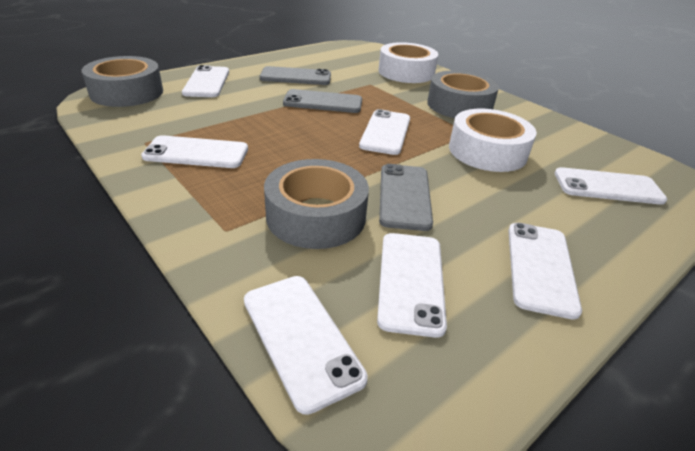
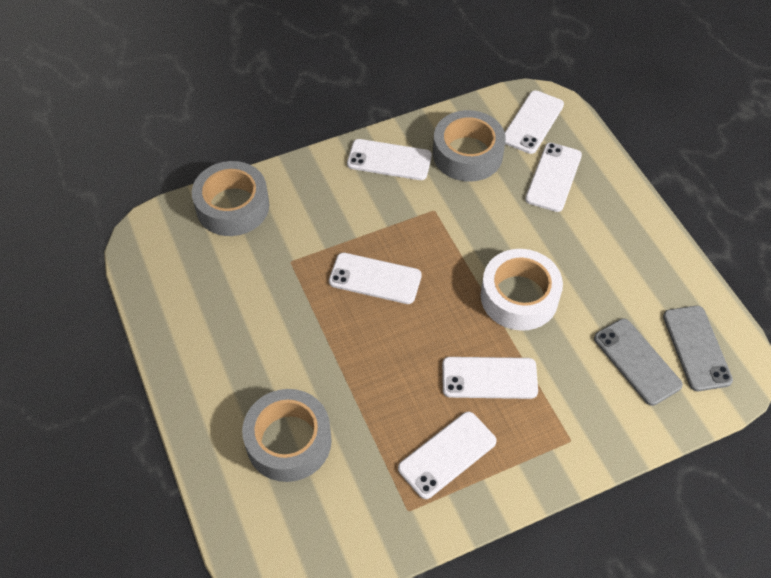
grey phone: 3 -> 2
white phone: 7 -> 6
white tape: 2 -> 1

